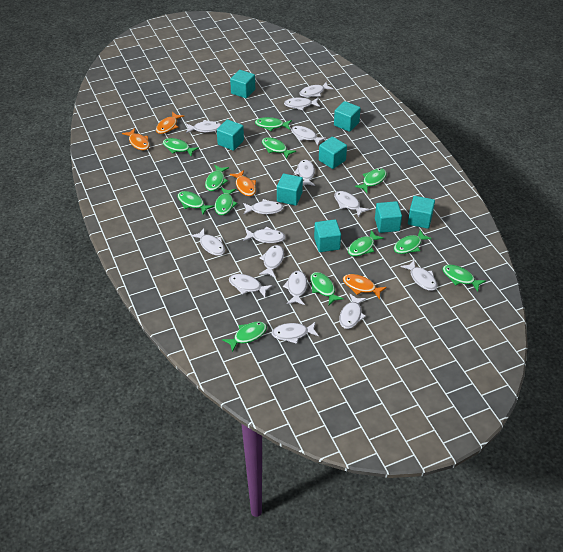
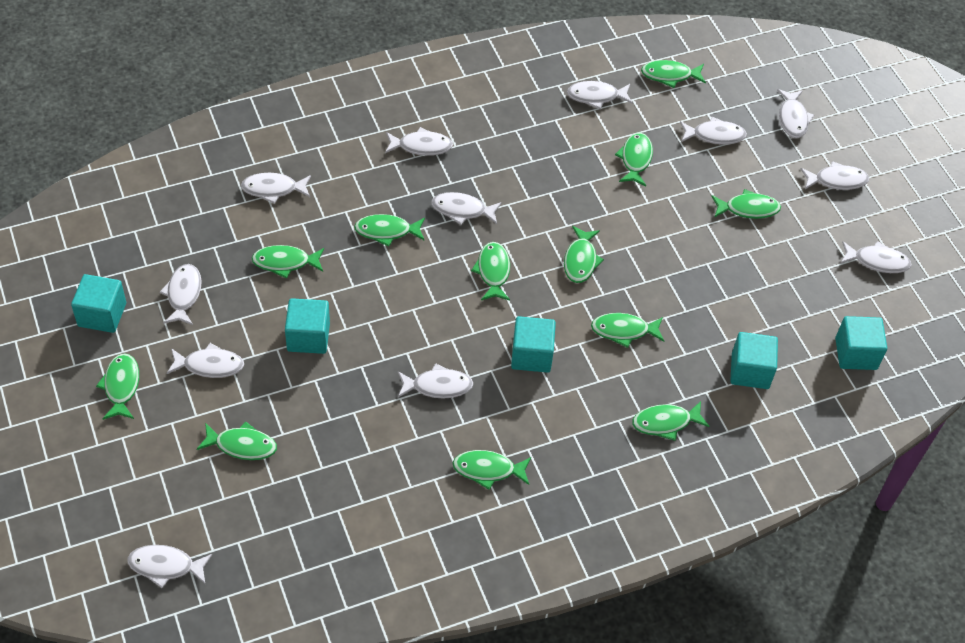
orange fish: 4 -> 0
turquoise cube: 8 -> 5
white fish: 15 -> 12

